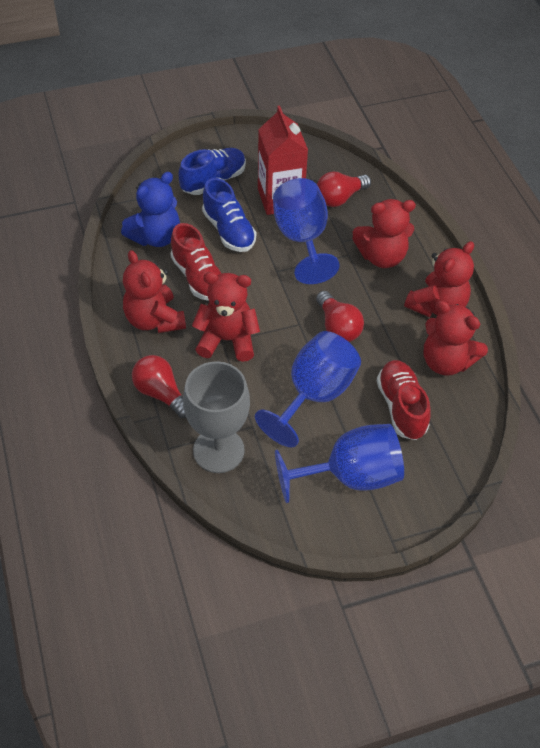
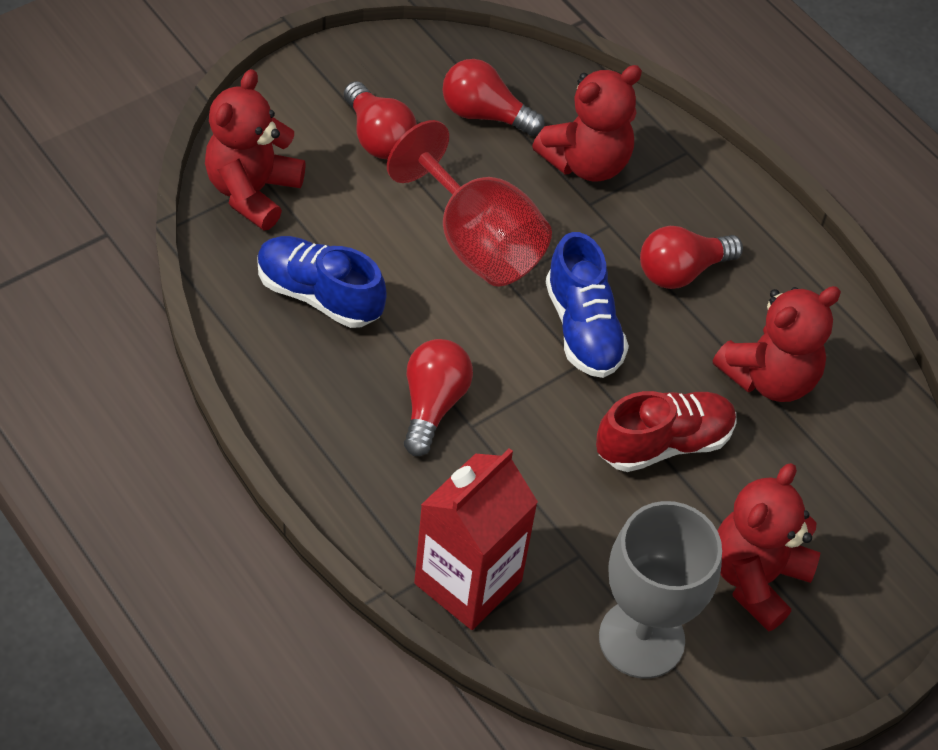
blue goblet: 3 -> 0
blue teddy bear: 1 -> 0
red goblet: 0 -> 1
red light bulb: 3 -> 4
red shoe: 2 -> 1
red teddy bear: 5 -> 4

